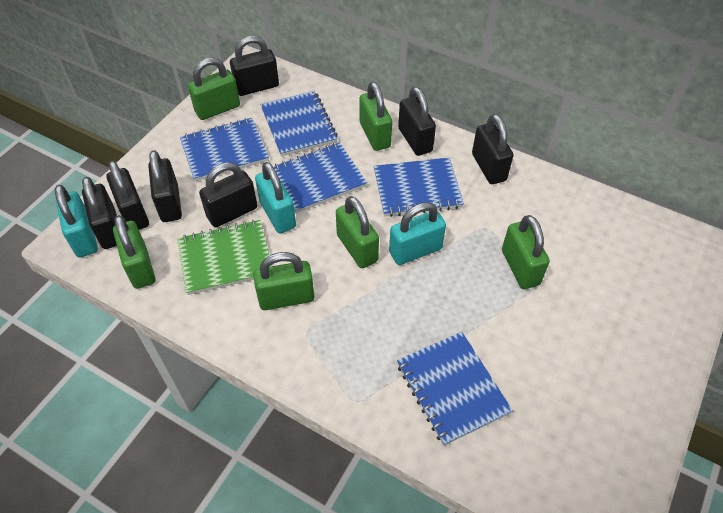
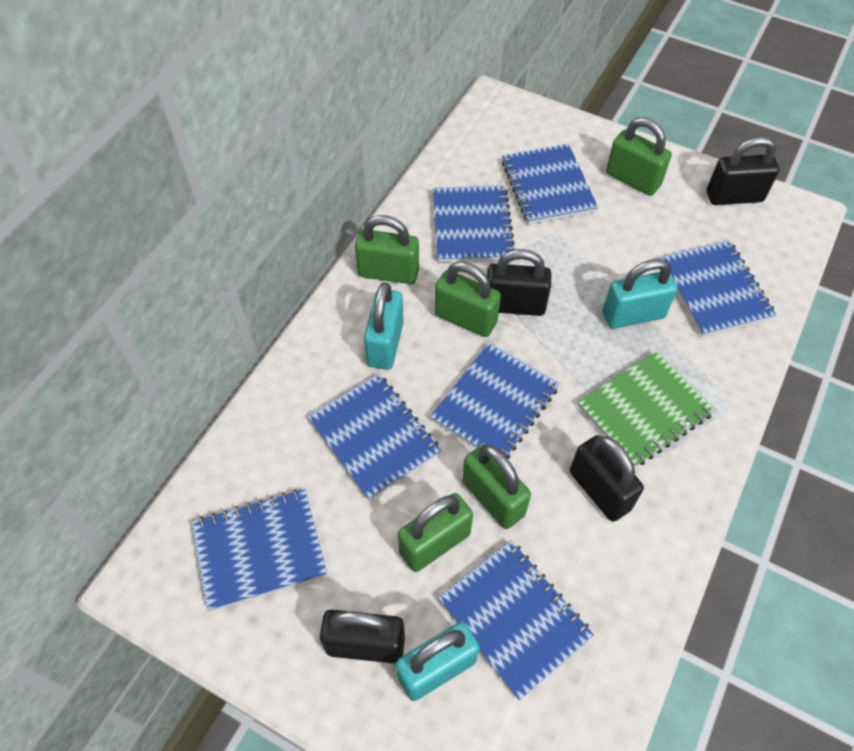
black padlock: 7 -> 4
blue notebook: 5 -> 7
green padlock: 6 -> 5

